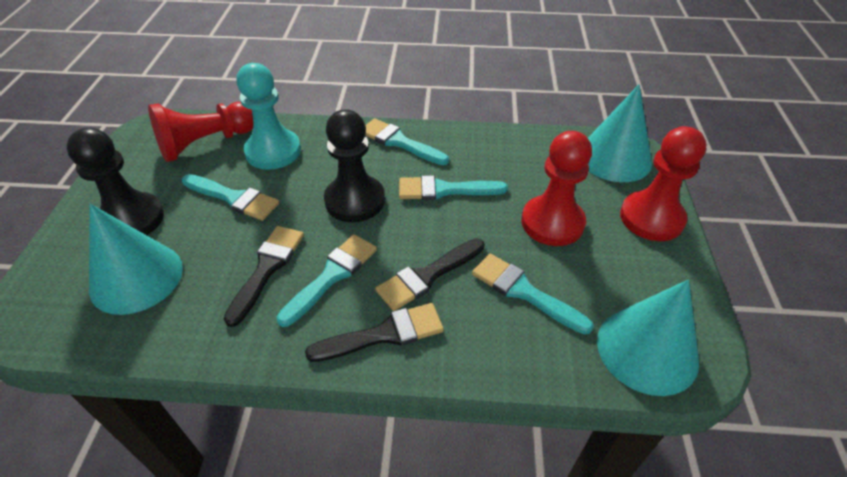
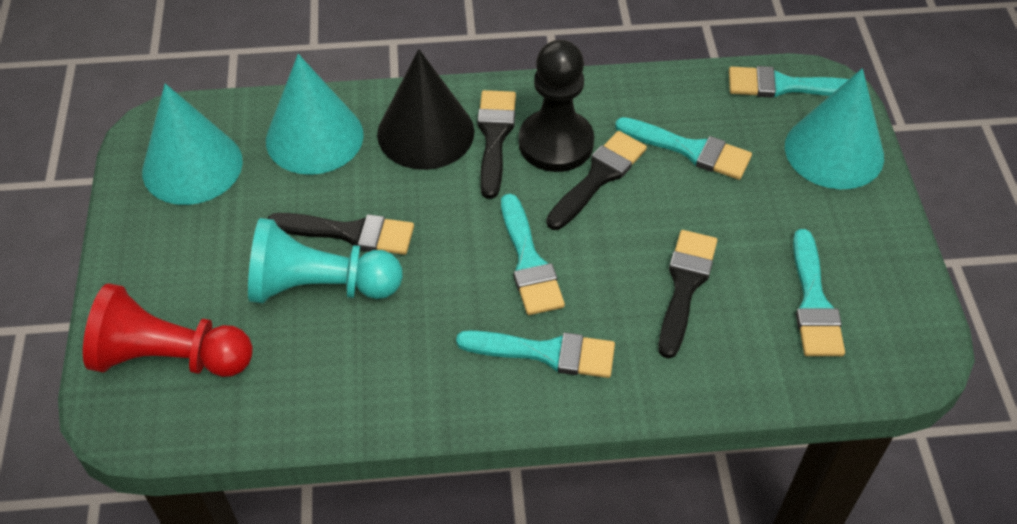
black brush: 3 -> 4
black cone: 0 -> 1
black pawn: 2 -> 1
red pawn: 3 -> 1

